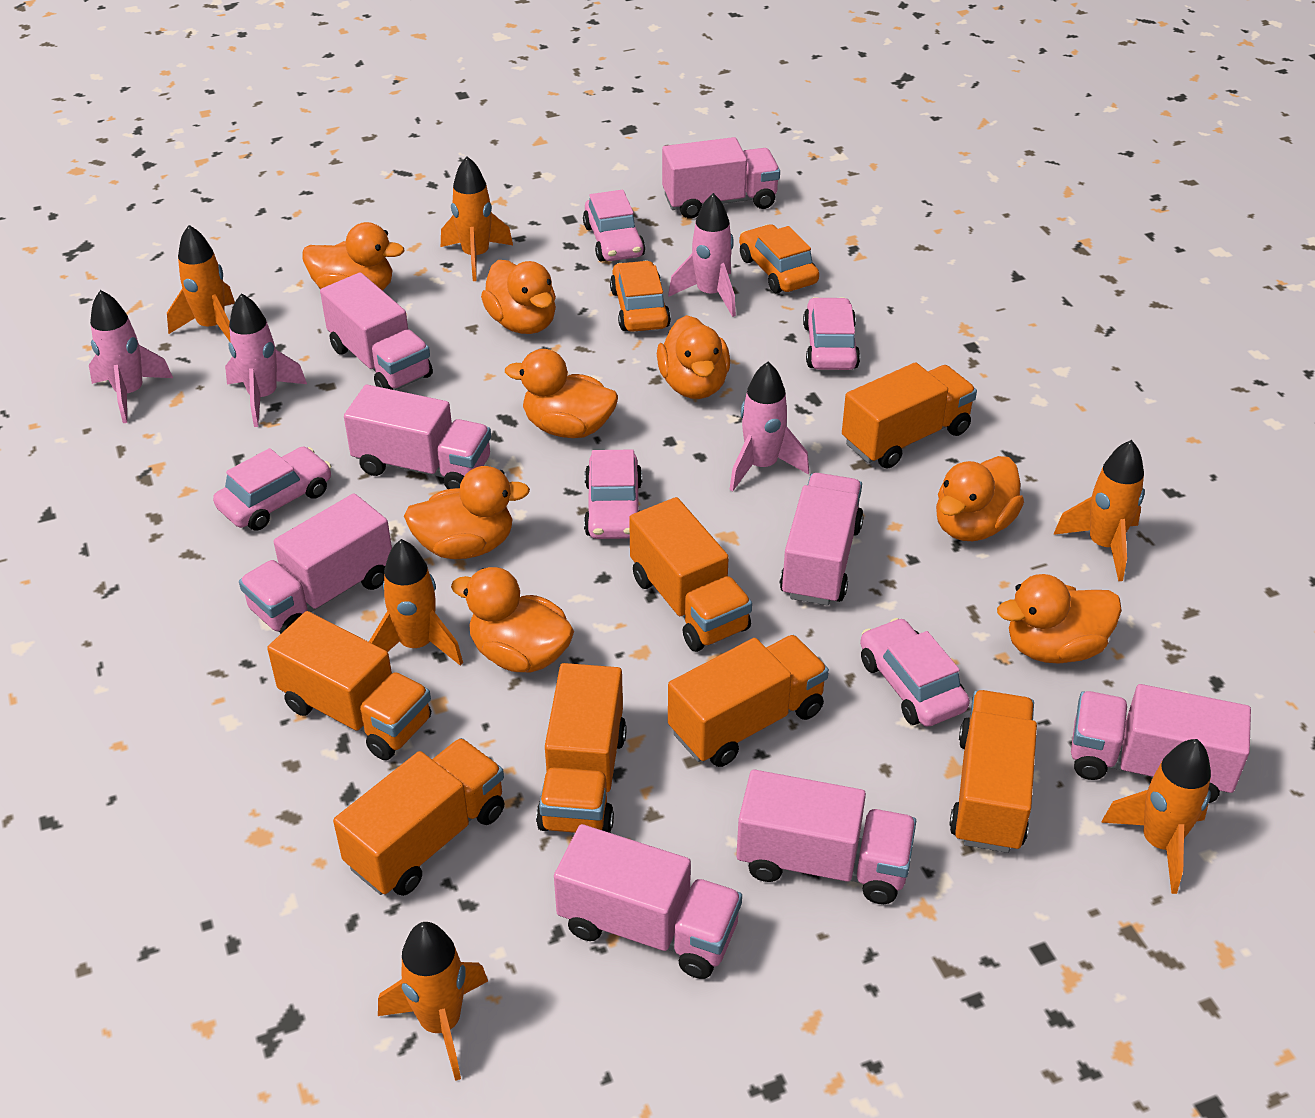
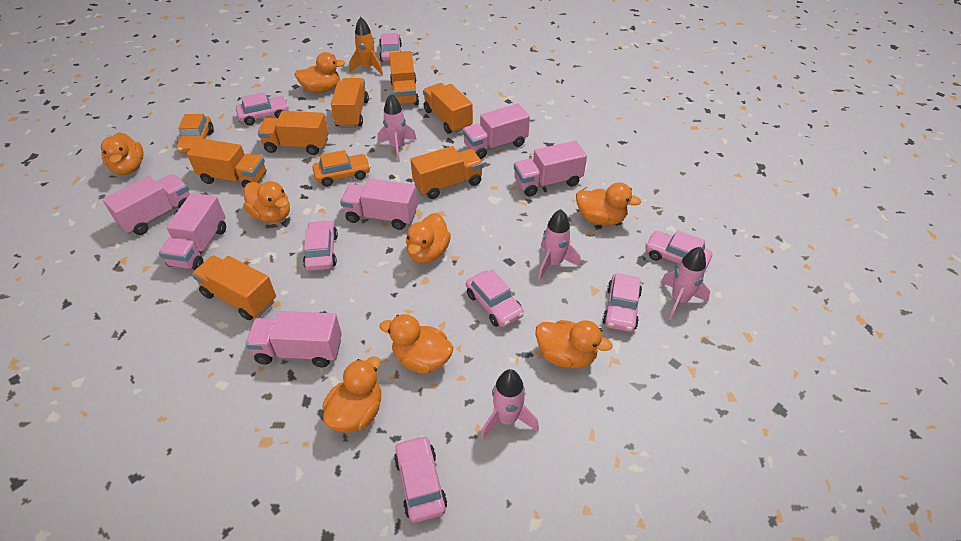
orange rocket: 6 -> 1
pink car: 5 -> 7
pink truck: 8 -> 6

